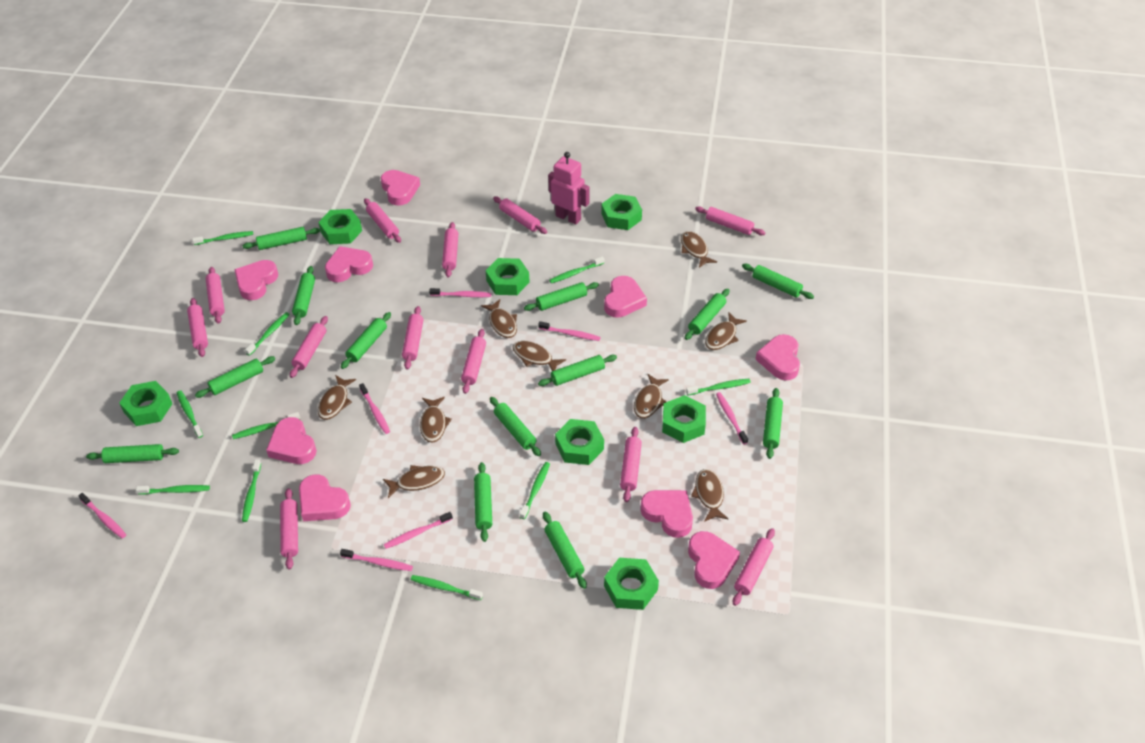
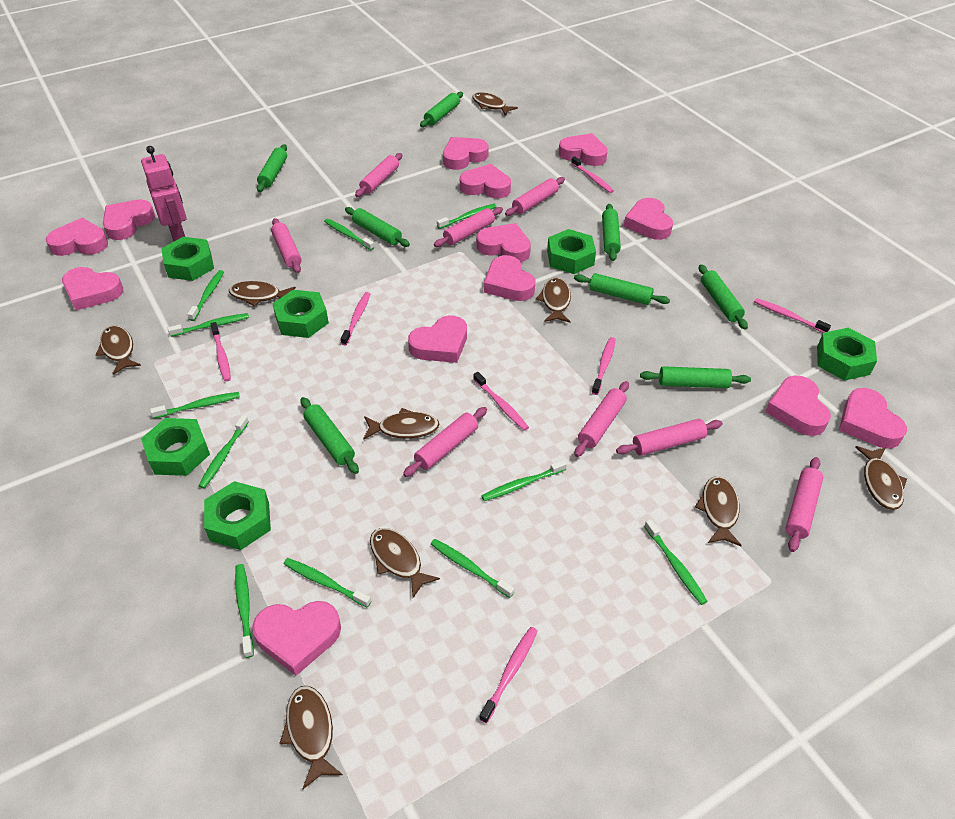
green nut: 7 -> 6
green rolling pin: 13 -> 8
green toothbrush: 10 -> 11
pink heart: 9 -> 13
pink rolling pin: 12 -> 8

